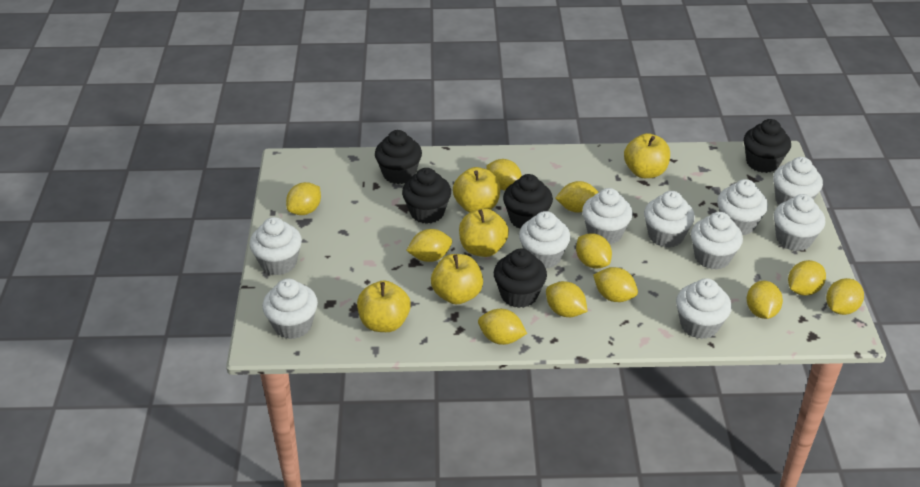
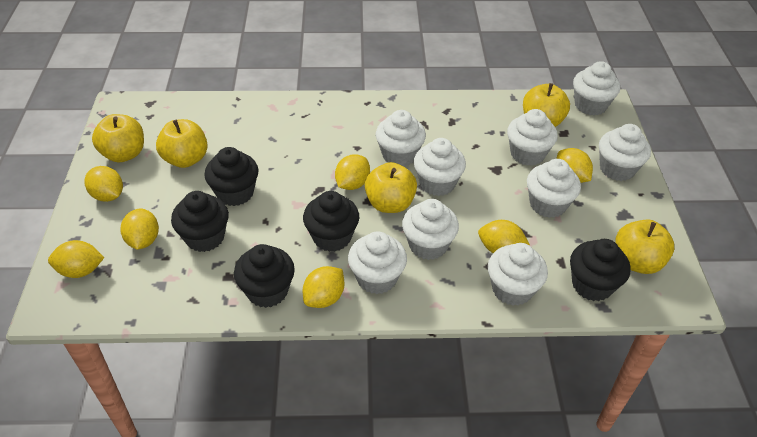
white cupcake: 10 -> 9
yellow lemon: 11 -> 7

